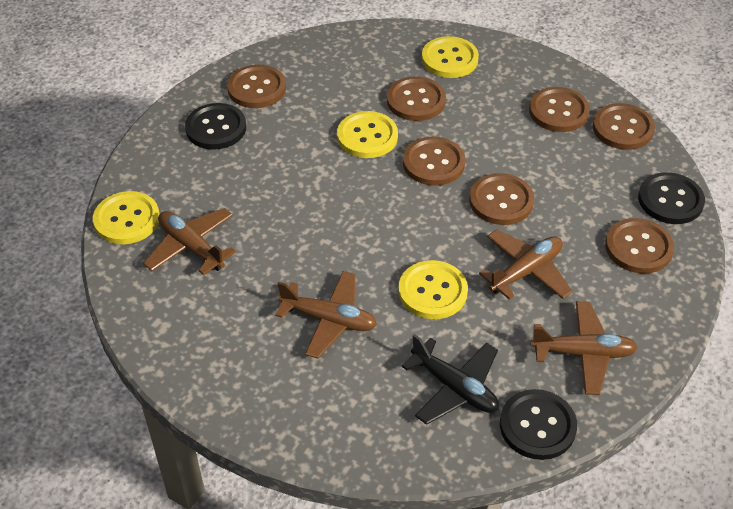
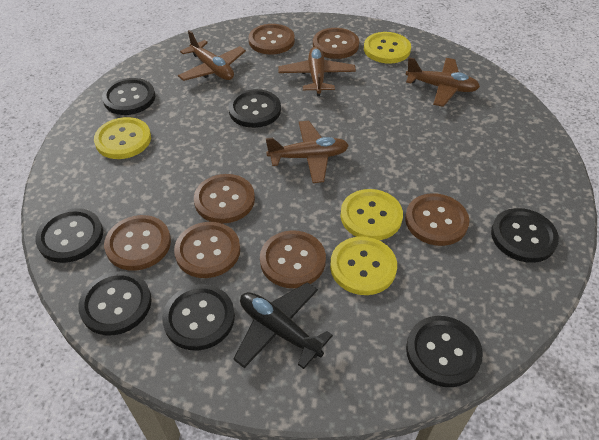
black button: 3 -> 7

